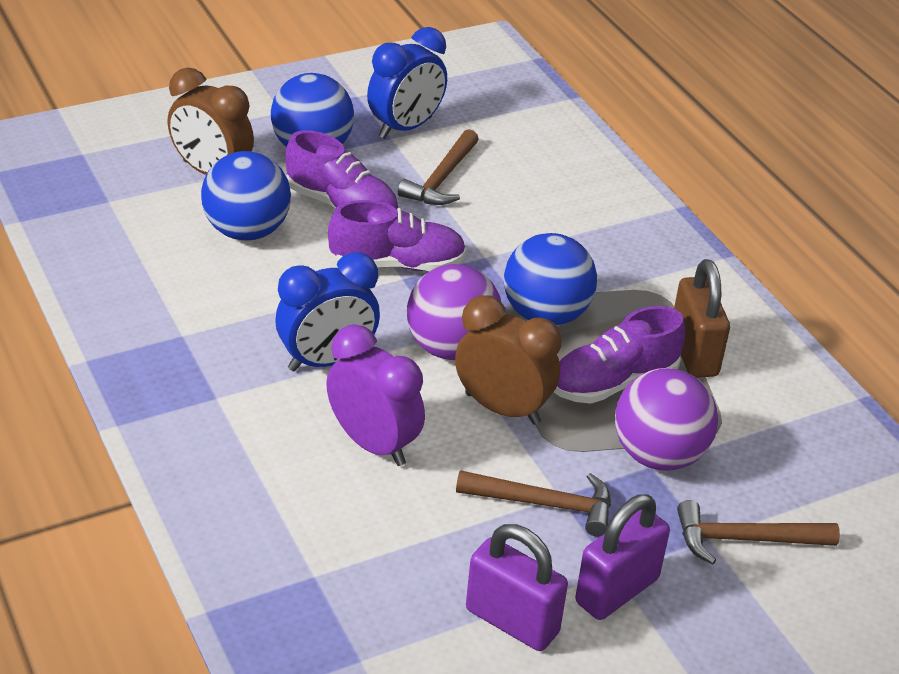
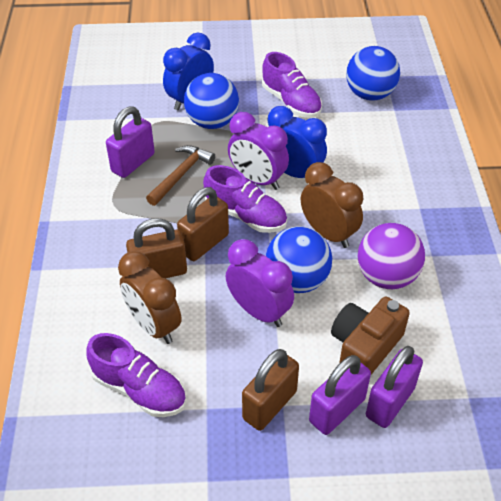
brown camera: 0 -> 1
brown hammer: 3 -> 1
brown padlock: 1 -> 3
purple ball: 2 -> 1
purple clock: 1 -> 2
purple padlock: 2 -> 3

